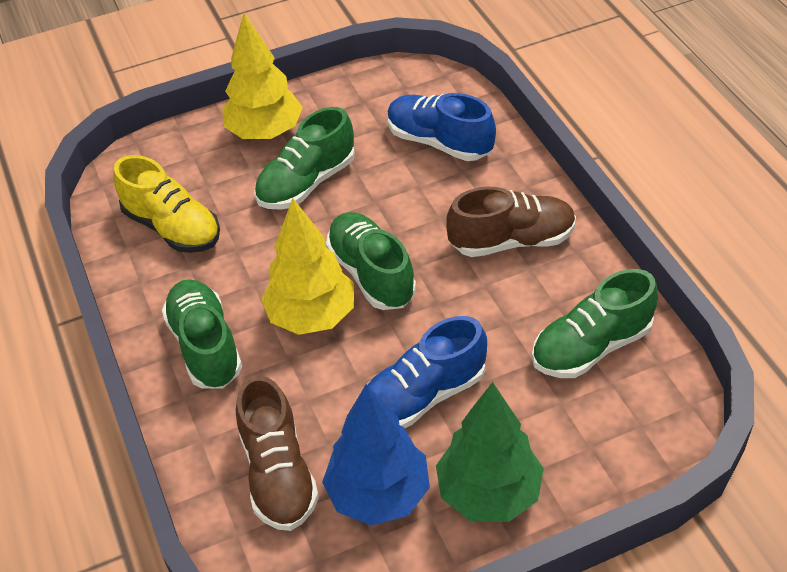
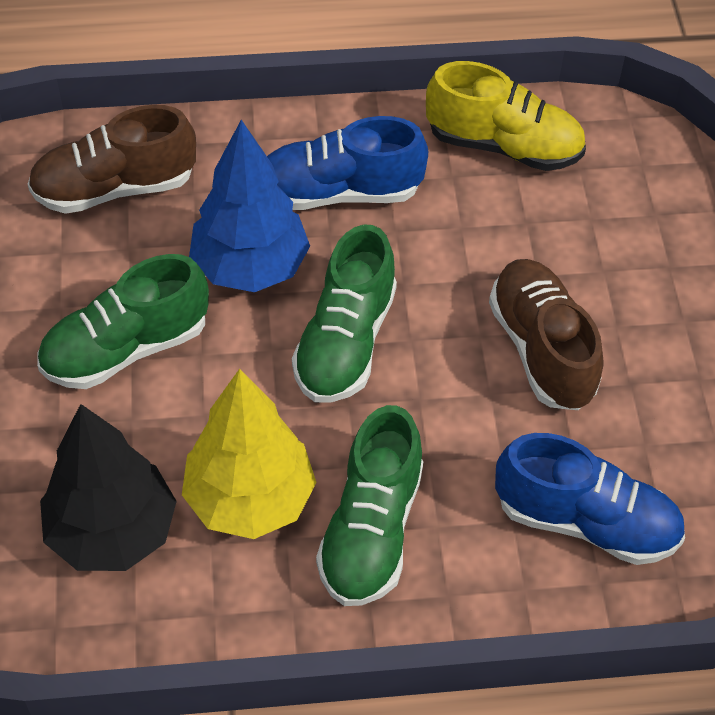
black tree: 0 -> 1
green shoe: 4 -> 3
green tree: 1 -> 0
yellow tree: 2 -> 1

